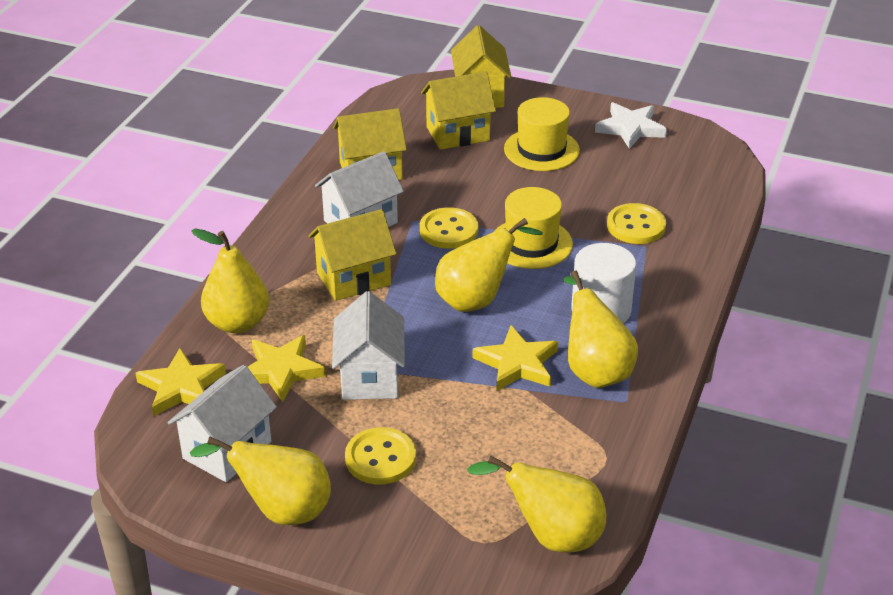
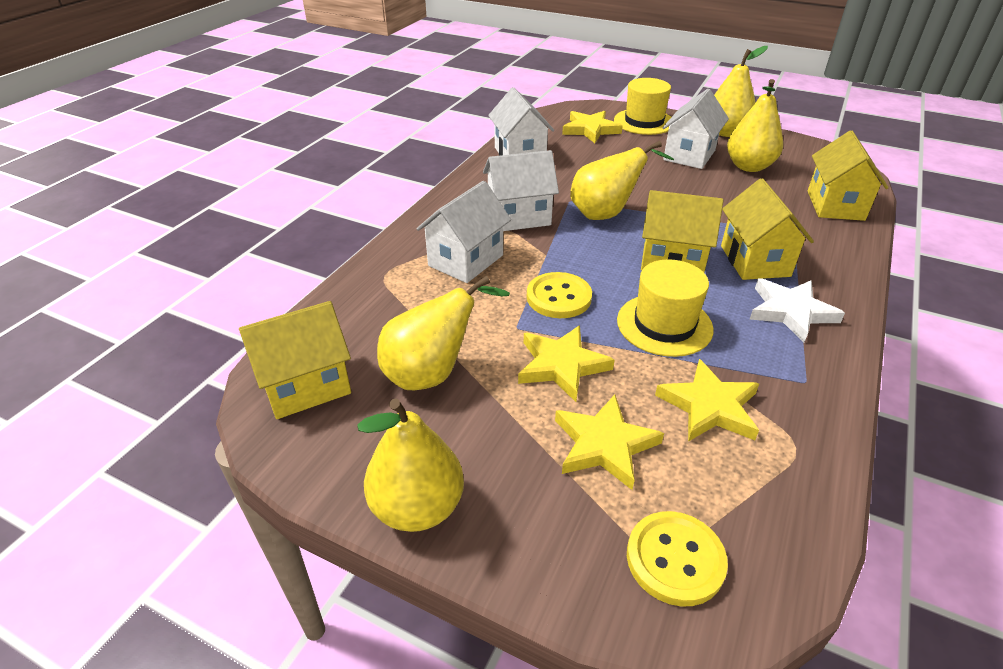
white cylinder: 1 -> 0
white house: 3 -> 4
yellow button: 3 -> 2
yellow star: 3 -> 4

